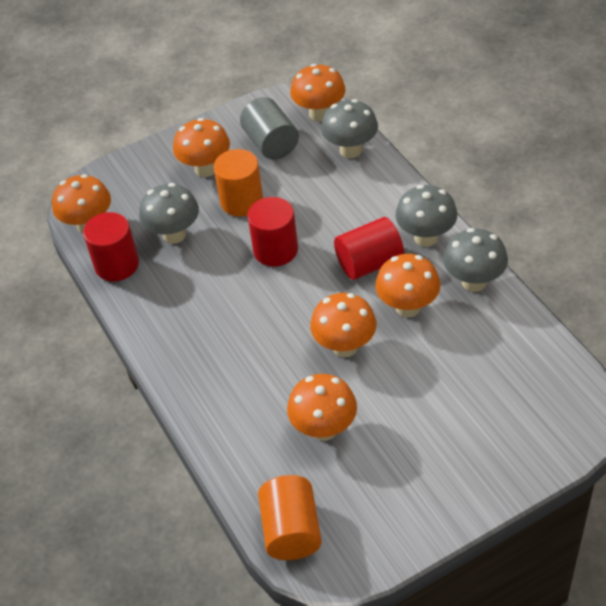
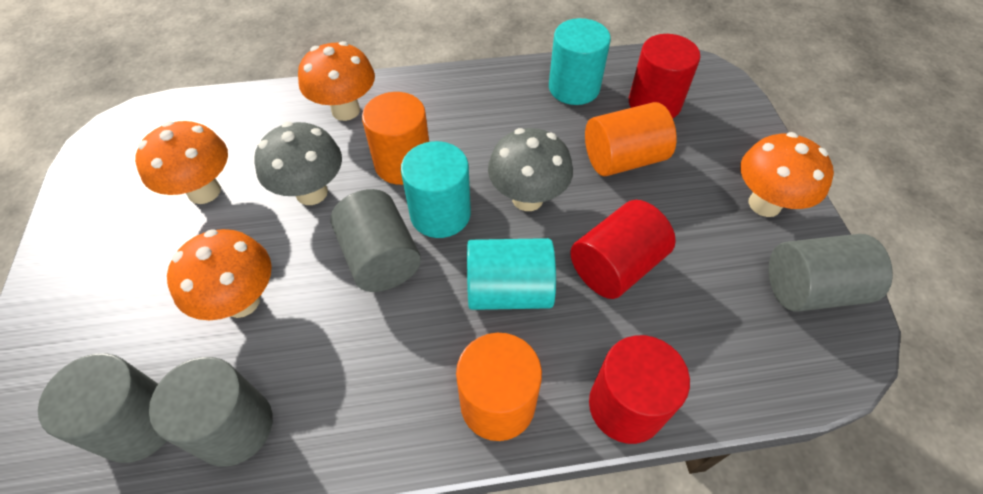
grey cylinder: 1 -> 4
grey mushroom: 4 -> 2
orange cylinder: 2 -> 3
orange mushroom: 6 -> 4
turquoise cylinder: 0 -> 3

